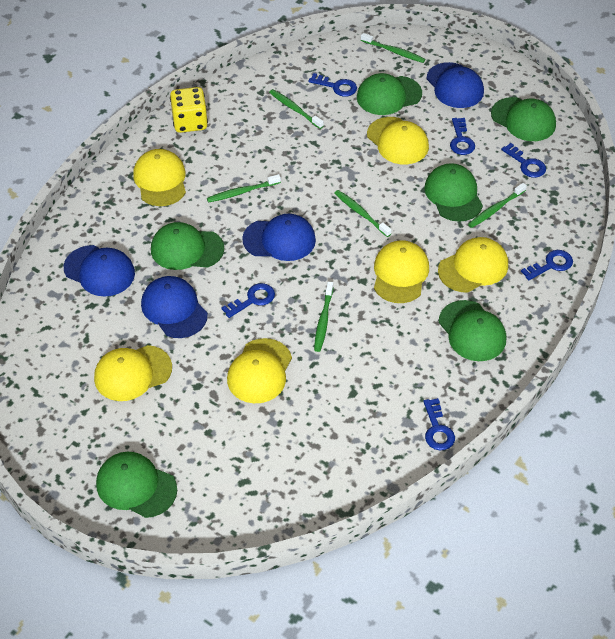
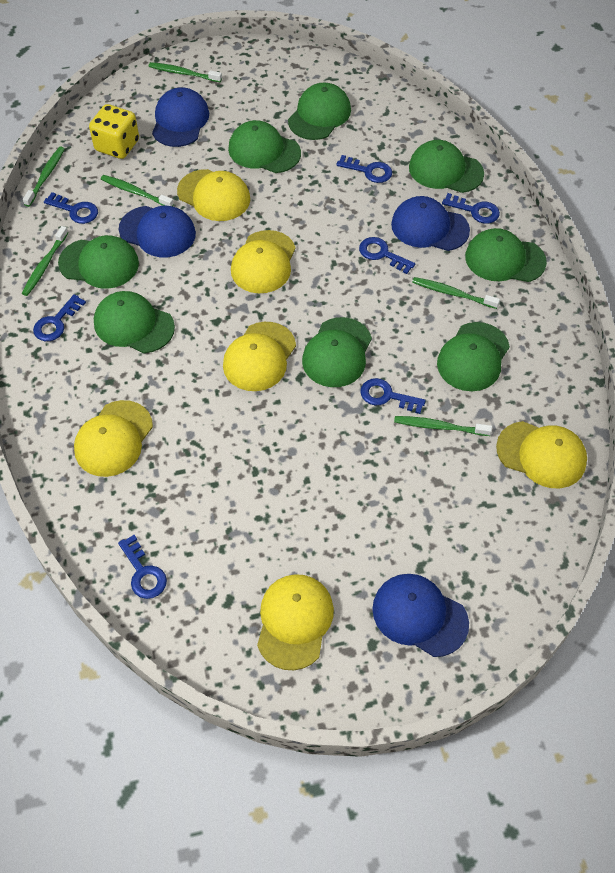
blue key: 6 -> 7
green cap: 6 -> 8

